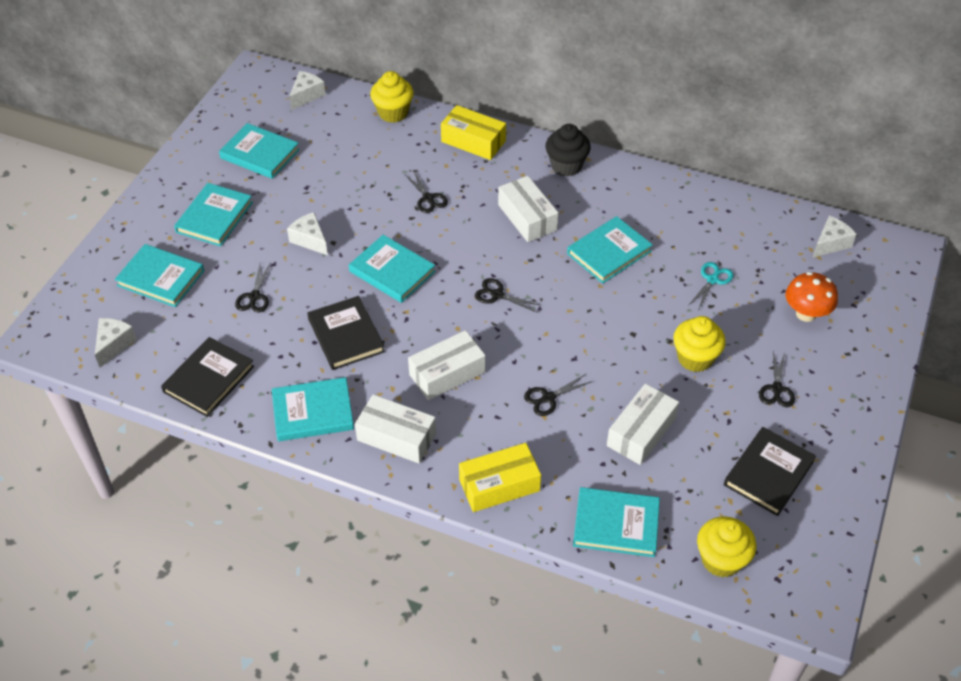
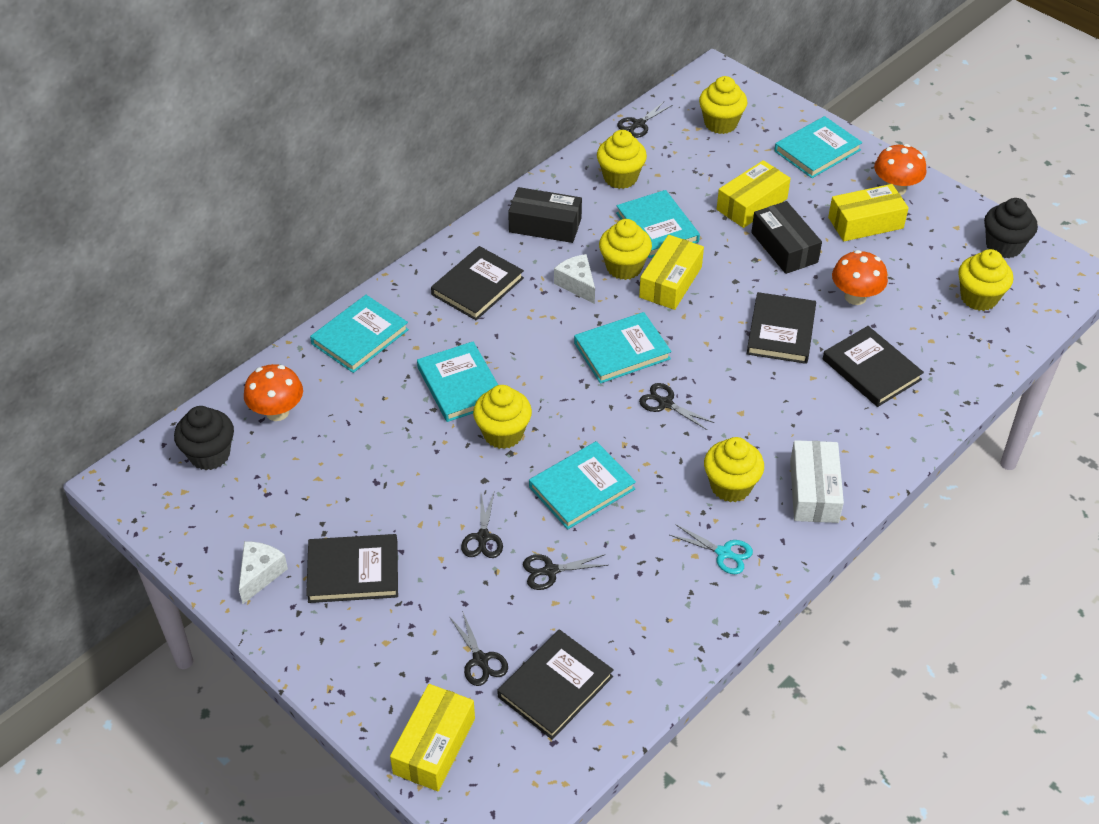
black book: 3 -> 5
black box: 0 -> 2
black cupcake: 1 -> 2
orange mushroom: 1 -> 3
turquoise book: 7 -> 6
white box: 4 -> 1
white cheese: 4 -> 2
yellow box: 2 -> 4
yellow cupcake: 3 -> 6

